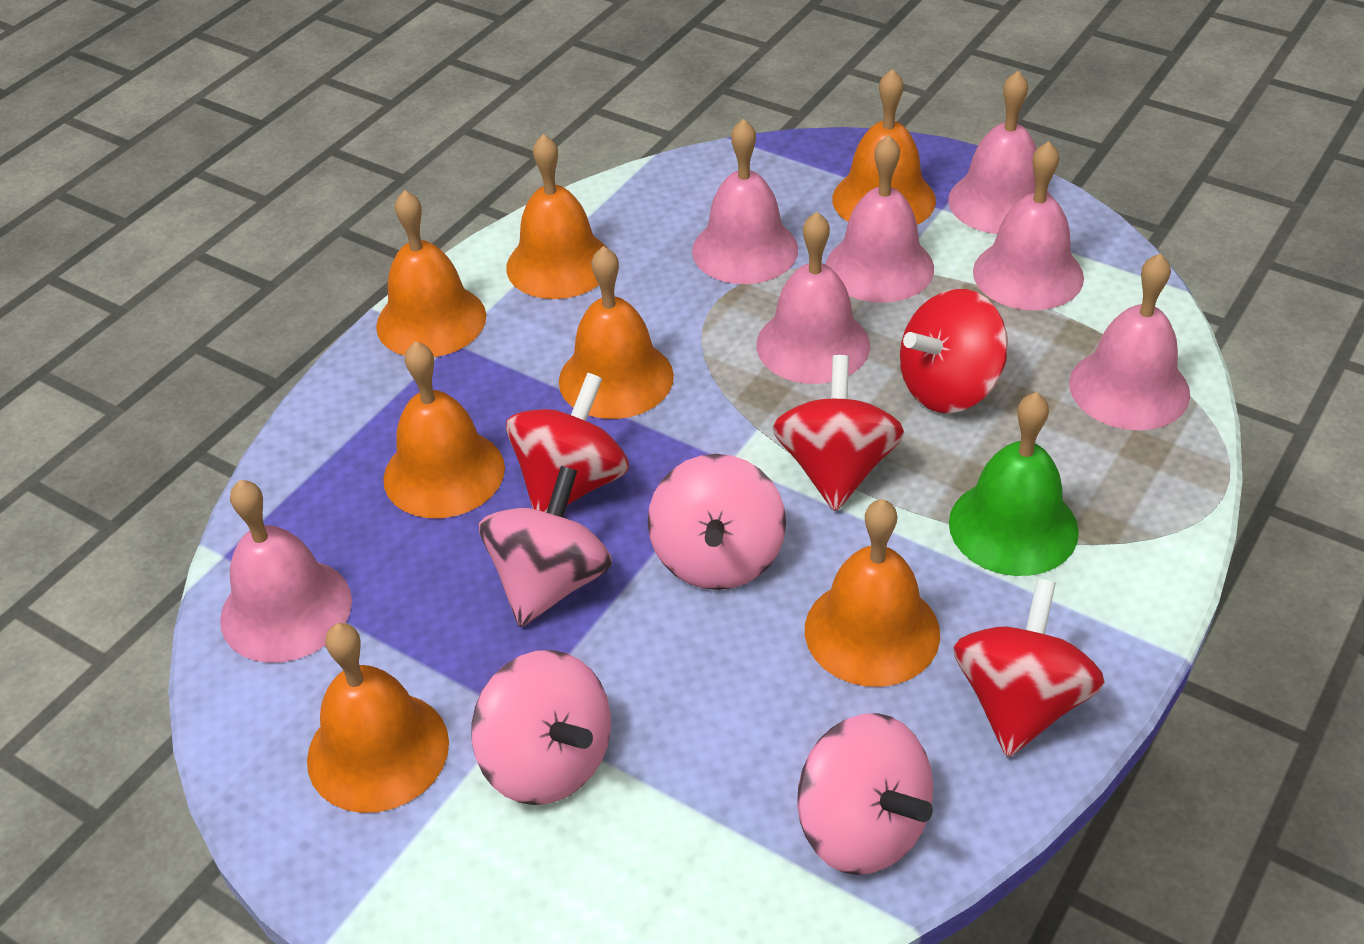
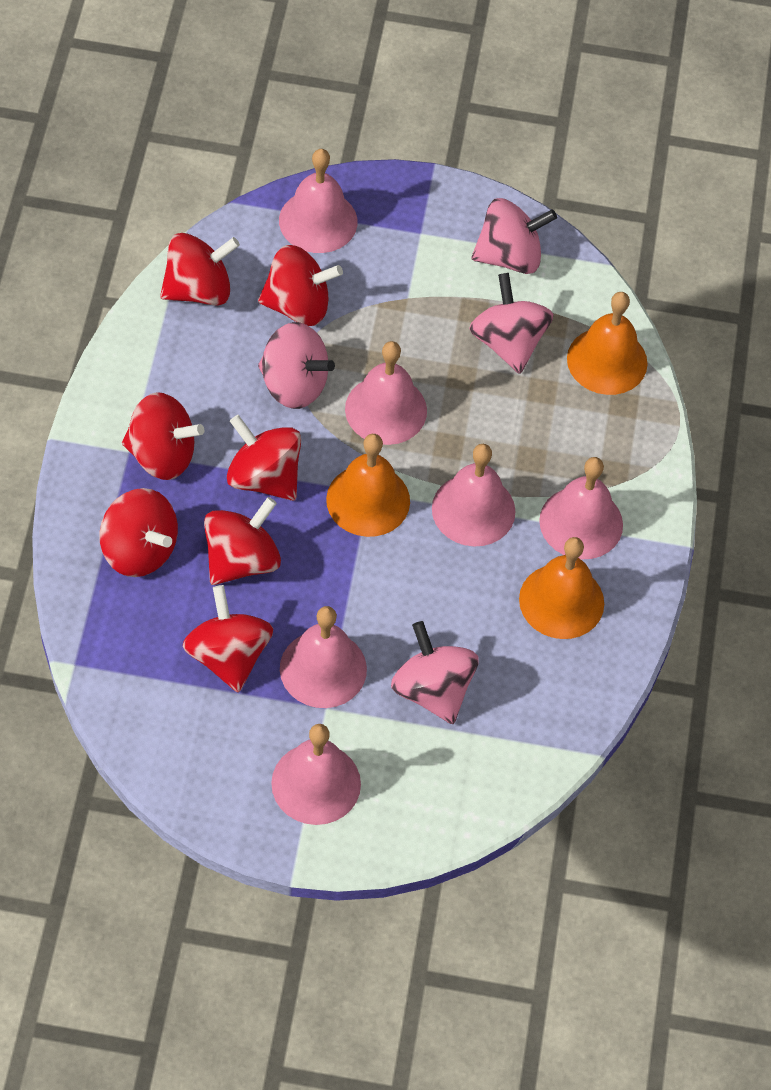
green bell: 1 -> 0
orange bell: 7 -> 3
pink bell: 7 -> 6
red spinning top: 4 -> 7

